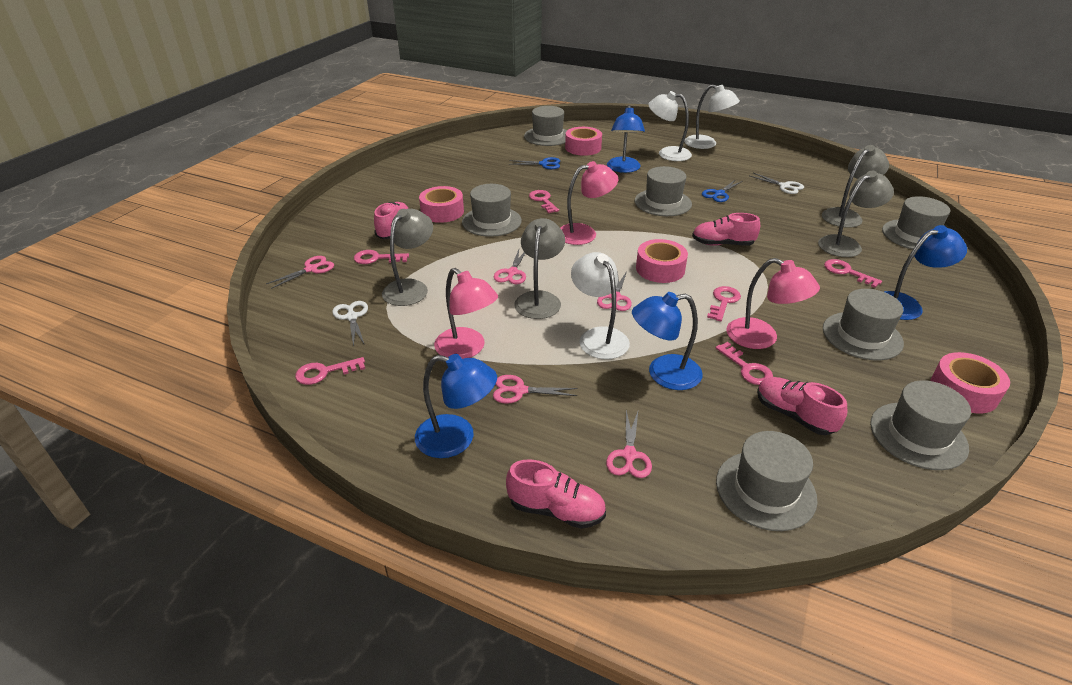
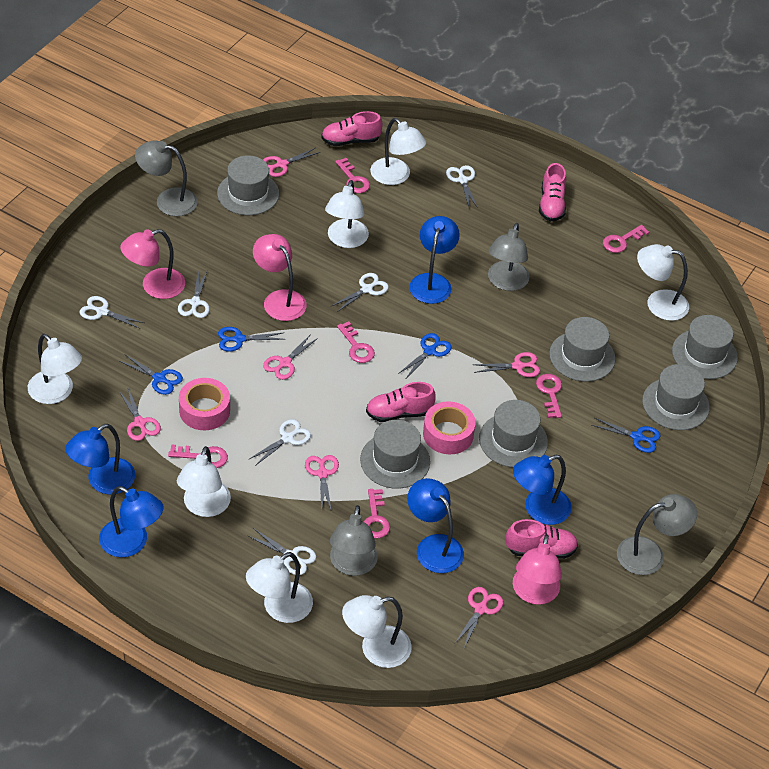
blue lamp: 4 -> 5
blue scissors: 2 -> 4
grey hat: 7 -> 6
pink scissors: 5 -> 6
pink tape: 4 -> 2
white lamp: 3 -> 7
white scissors: 2 -> 6

